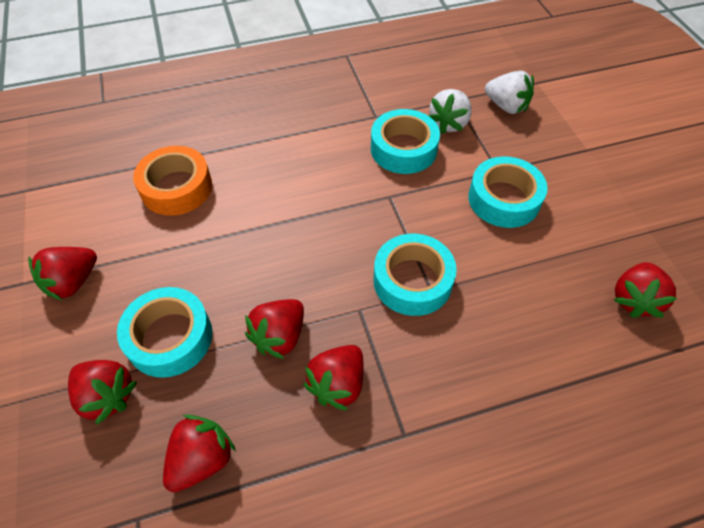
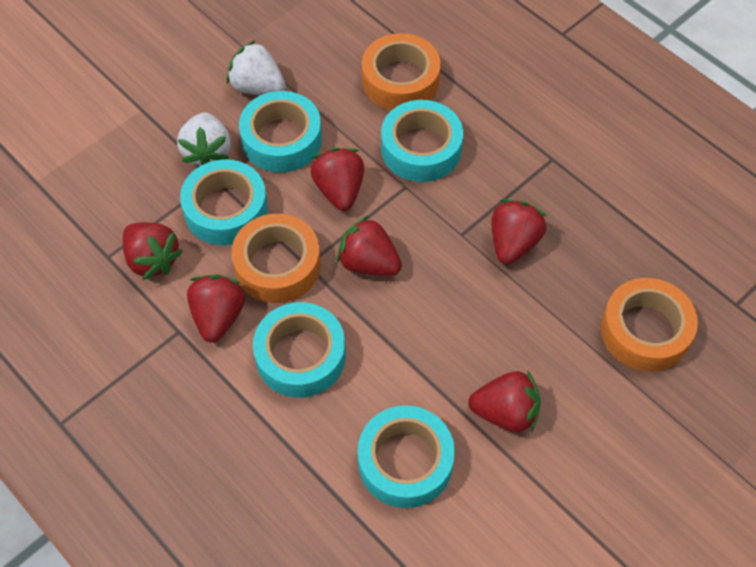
orange tape: 1 -> 3
turquoise tape: 4 -> 5

